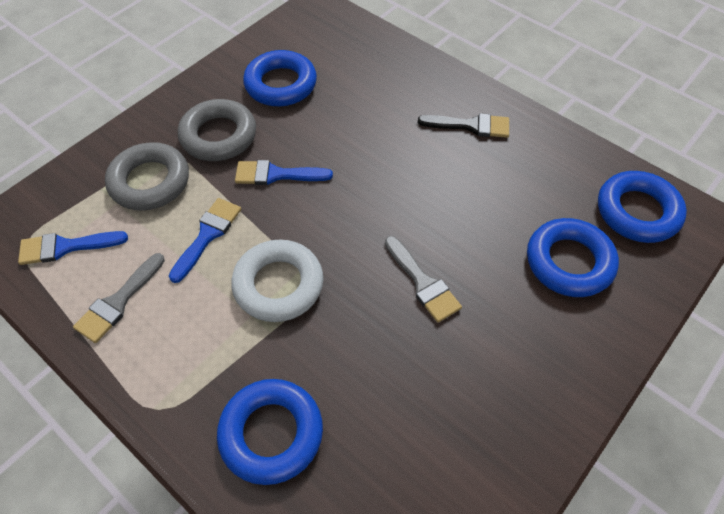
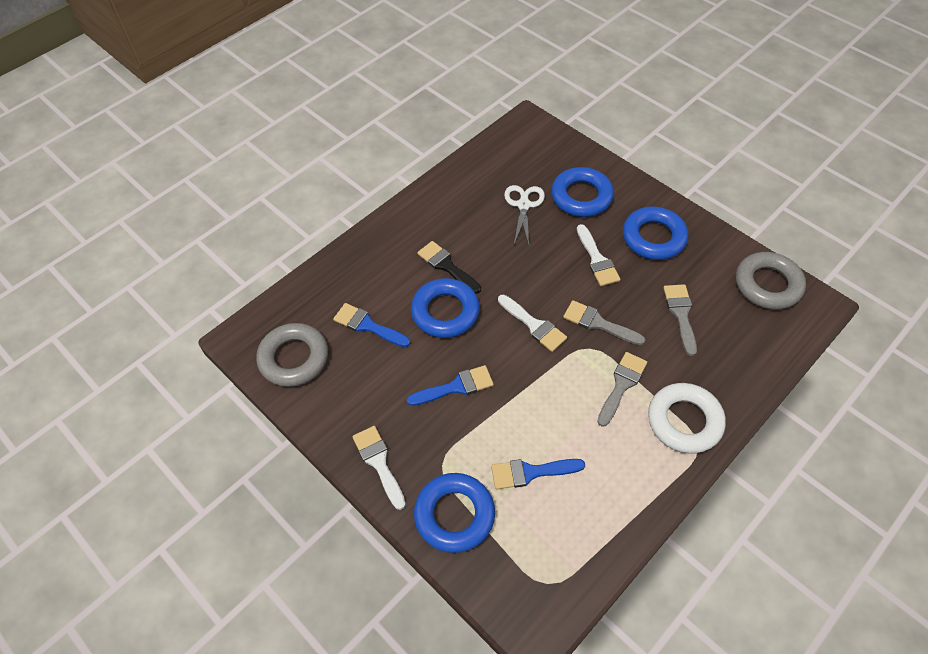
grey brush: 2 -> 3
white brush: 0 -> 3
white scissors: 0 -> 1

